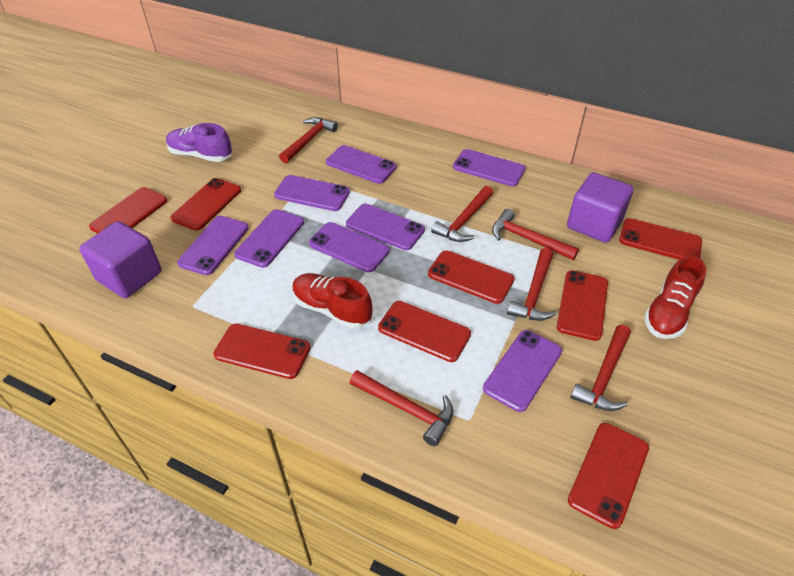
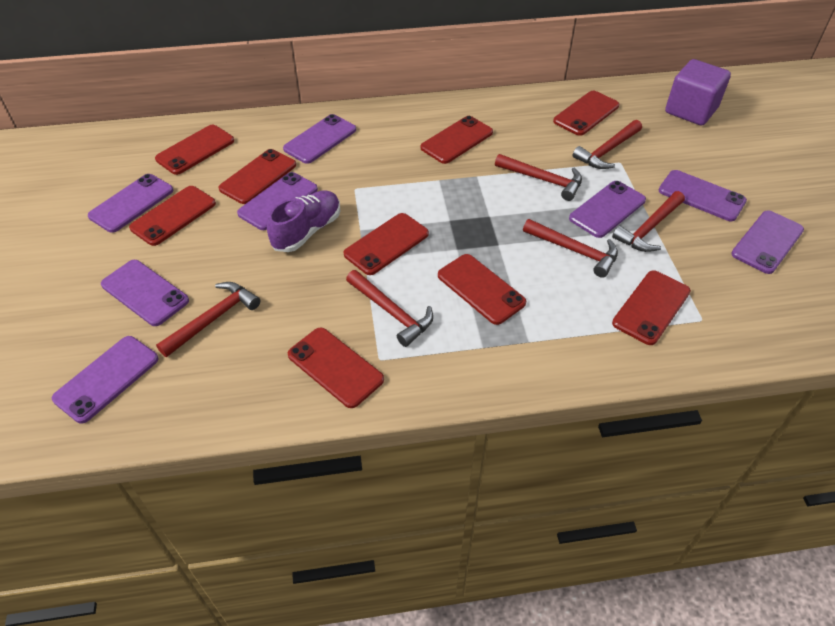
purple cube: 2 -> 1
red phone: 8 -> 9
red shoe: 2 -> 0

